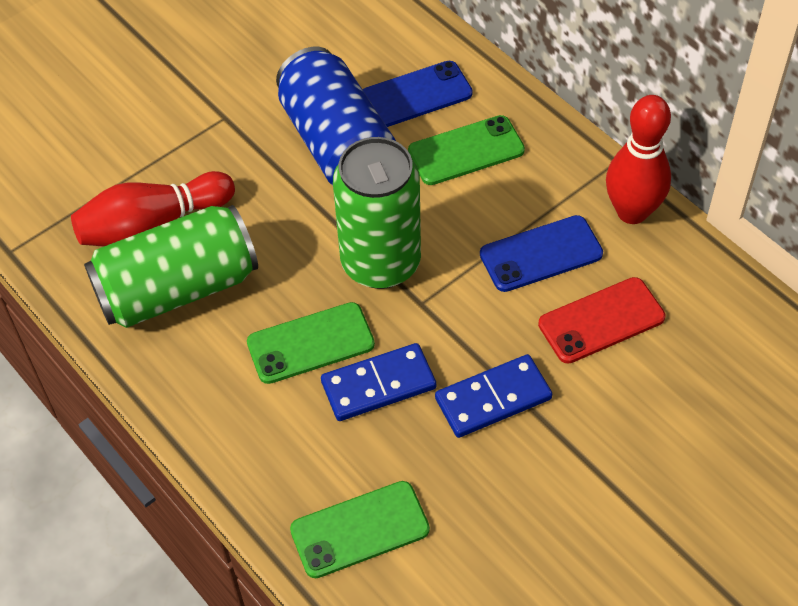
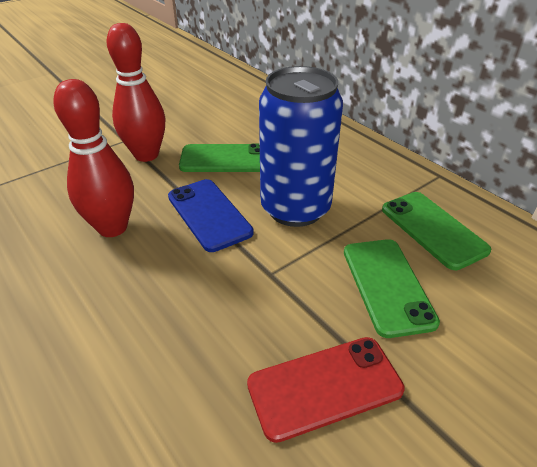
blue domino: 2 -> 0
blue phone: 2 -> 1
green can: 2 -> 0

